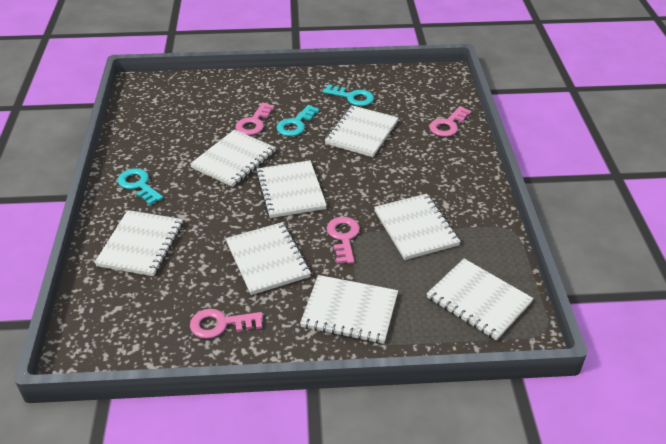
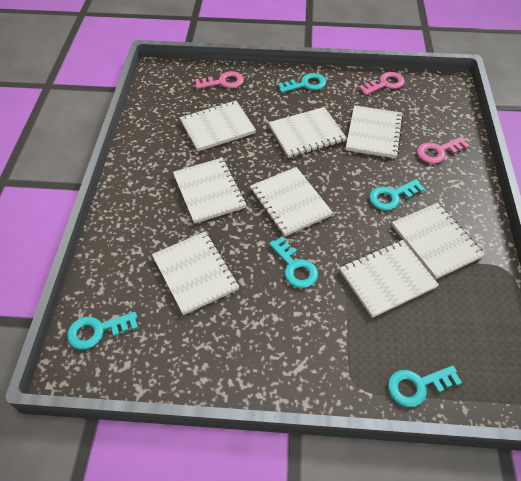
pink key: 4 -> 3
turquoise key: 3 -> 5

